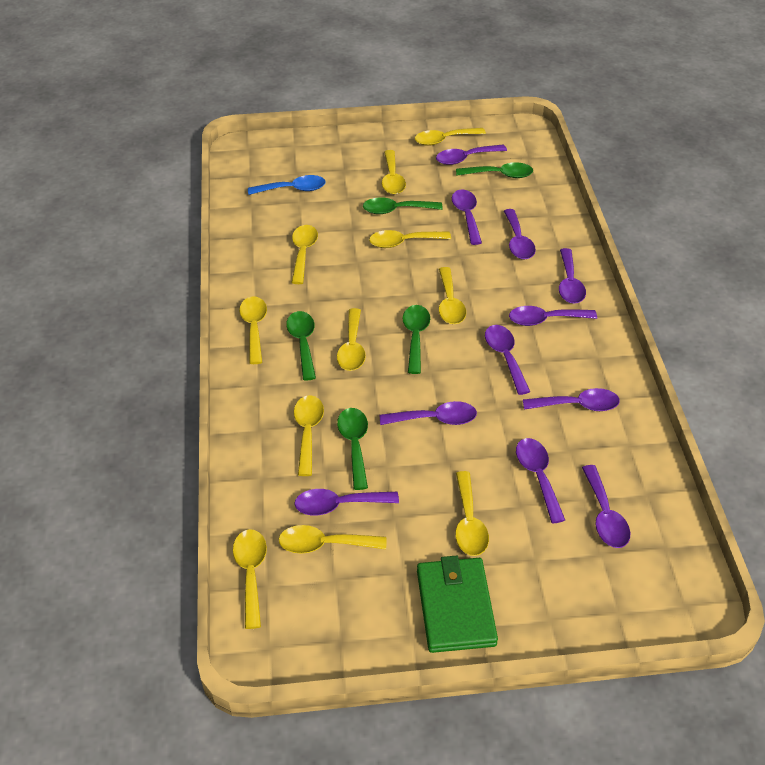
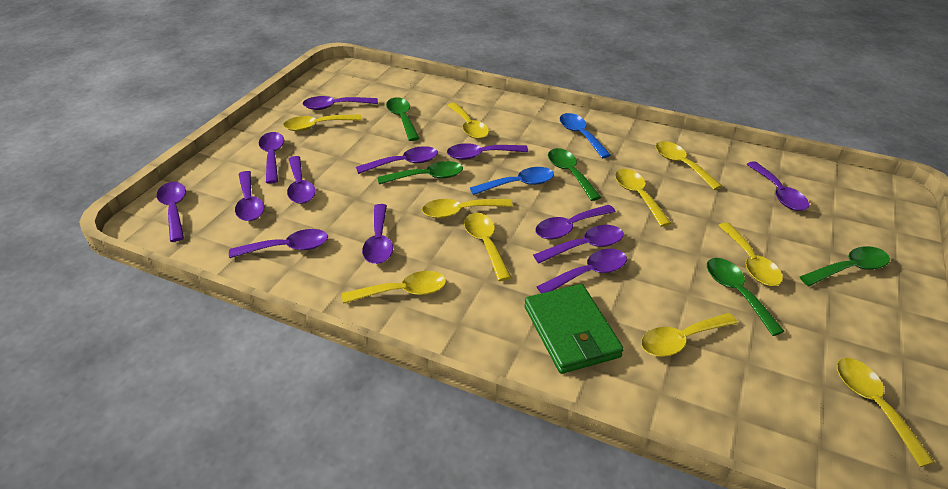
blue spoon: 1 -> 2
purple spoon: 11 -> 13
yellow spoon: 11 -> 10

